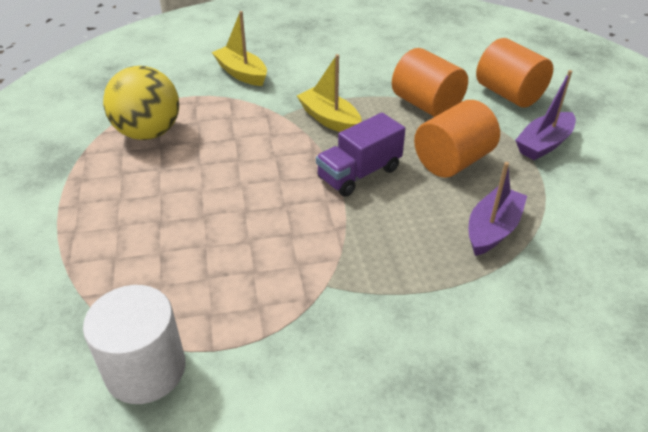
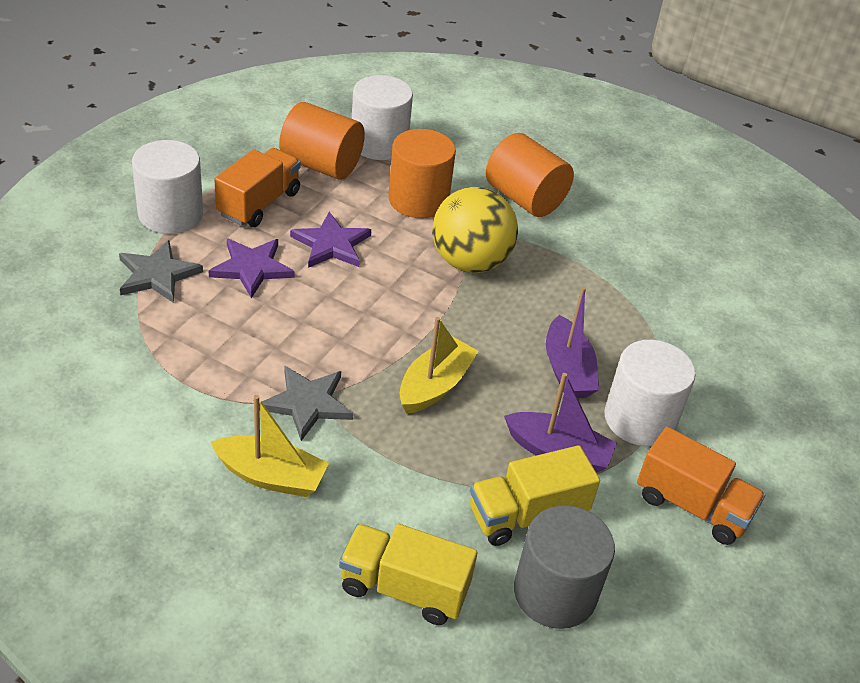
grey cylinder: 0 -> 1
grey star: 0 -> 2
orange truck: 0 -> 2
purple star: 0 -> 2
purple truck: 1 -> 0
white cylinder: 1 -> 3
yellow truck: 0 -> 2

